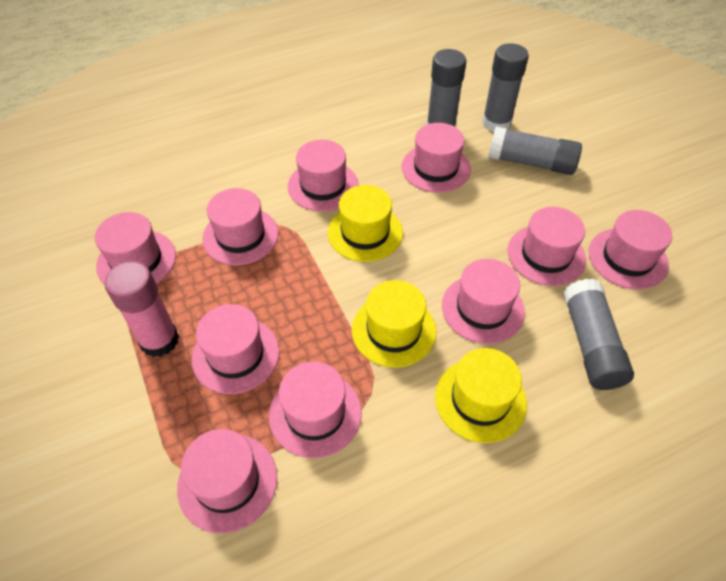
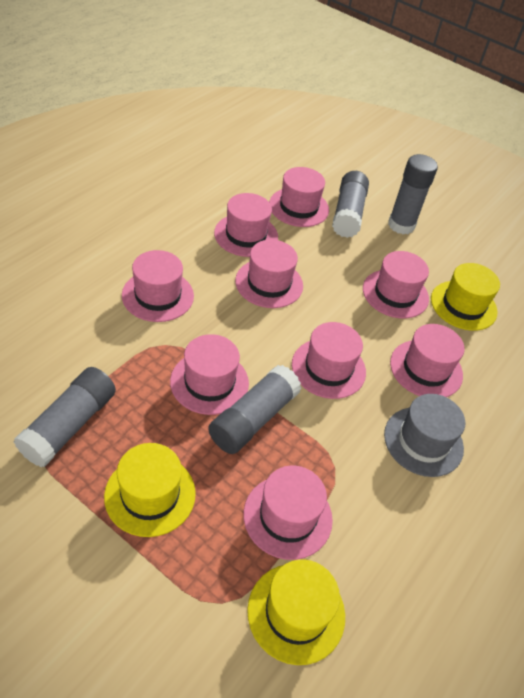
grey hat: 0 -> 1
pink glue stick: 1 -> 0
pink hat: 10 -> 9

